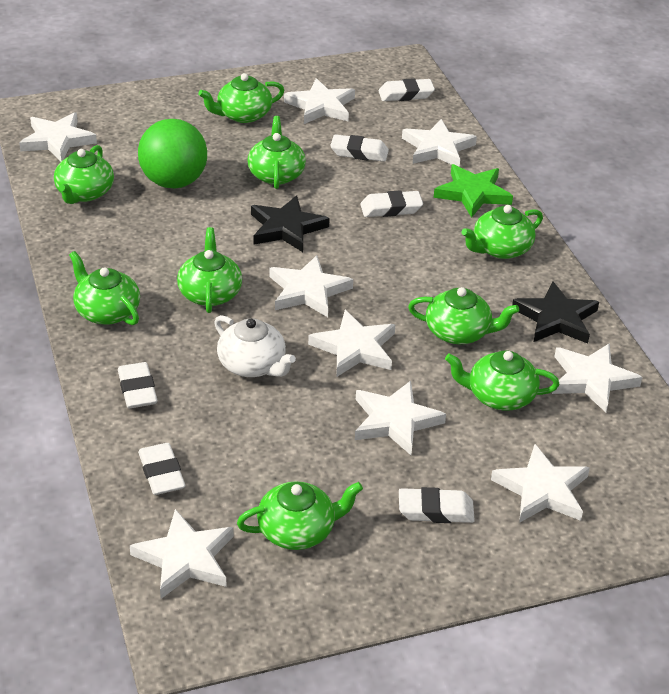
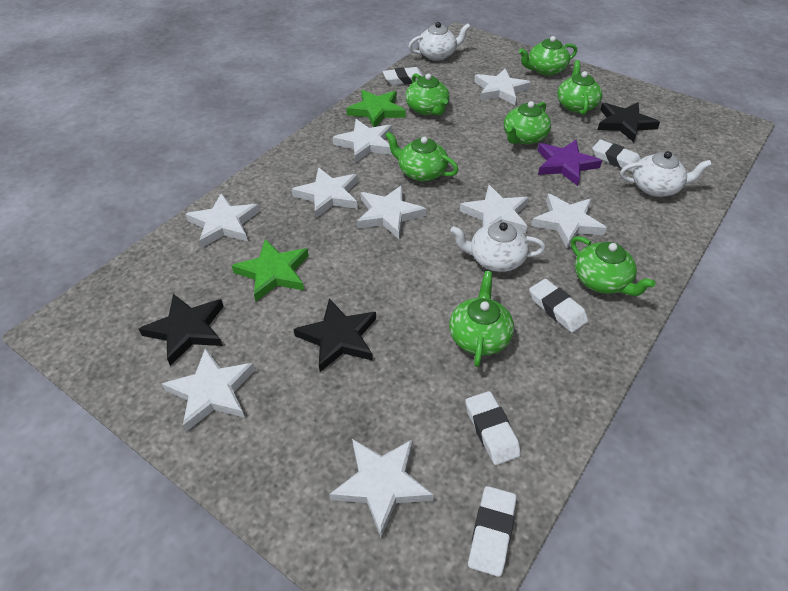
black star: 2 -> 3
green ball: 1 -> 0
green star: 1 -> 2
green teapot: 9 -> 7
purple star: 0 -> 1
white eraser: 6 -> 5
white teapot: 1 -> 3

